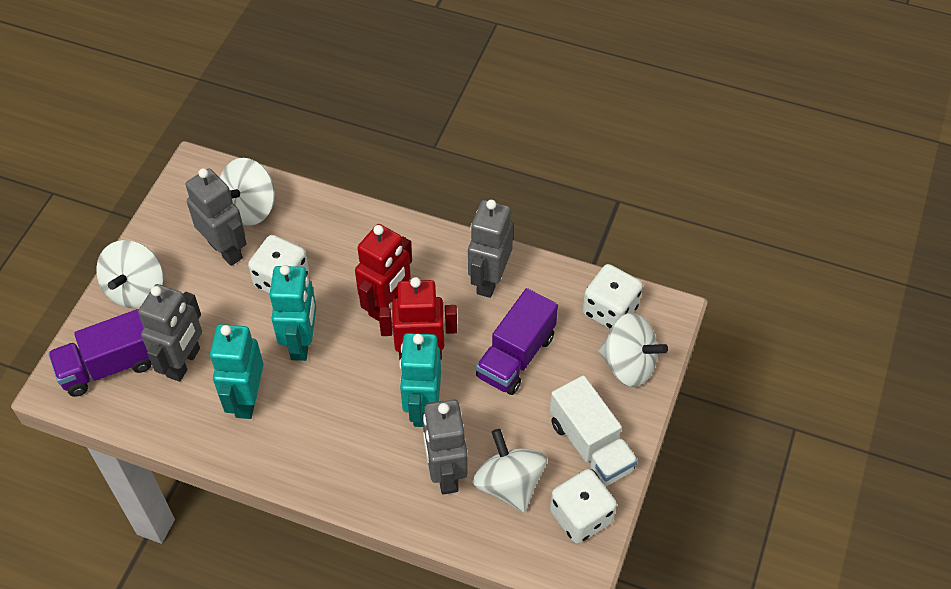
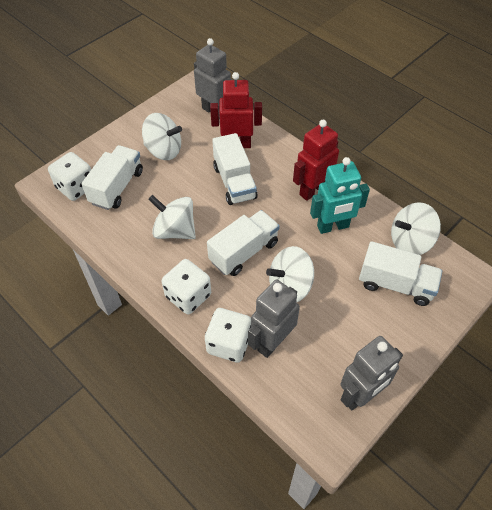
grey robot: 4 -> 3
purple truck: 2 -> 0
turquoise robot: 3 -> 1
white truck: 1 -> 4

